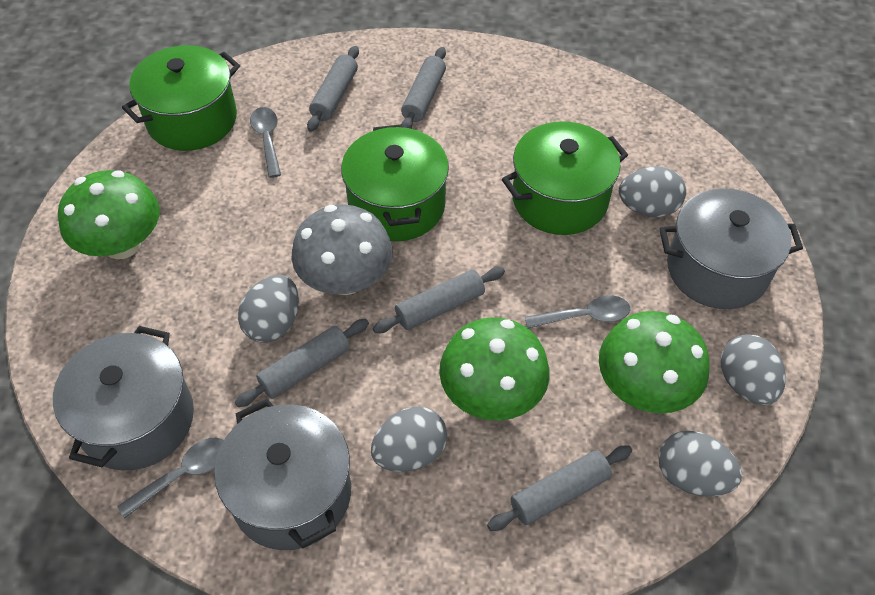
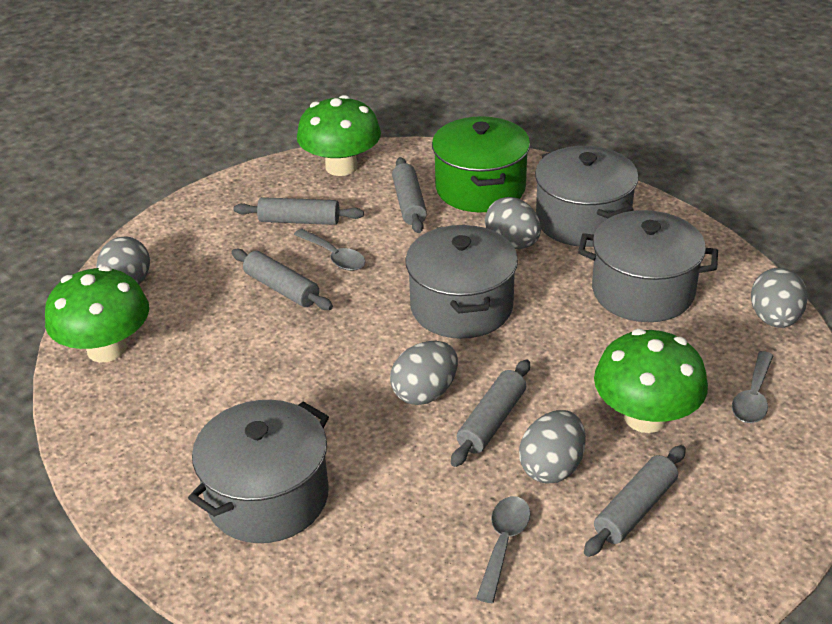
green pot: 3 -> 1
grey mushroom: 1 -> 0
grey pot: 3 -> 4

